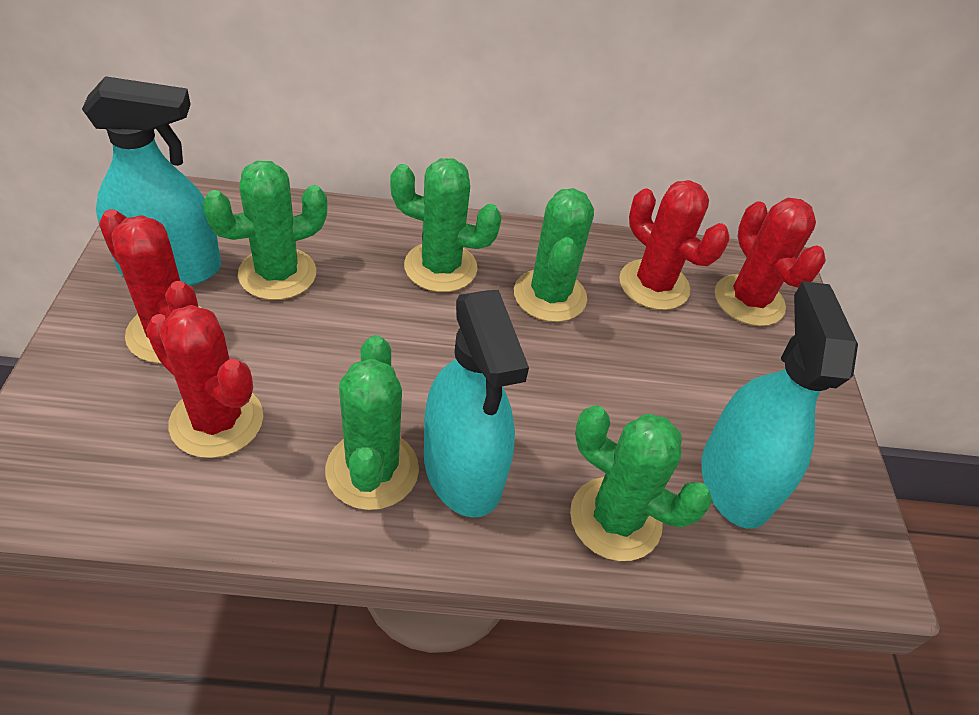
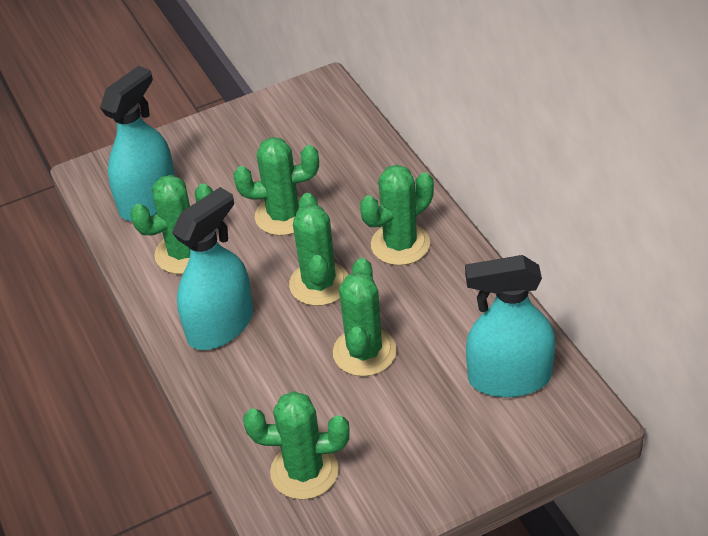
green cactus: 5 -> 6
red cactus: 4 -> 0

